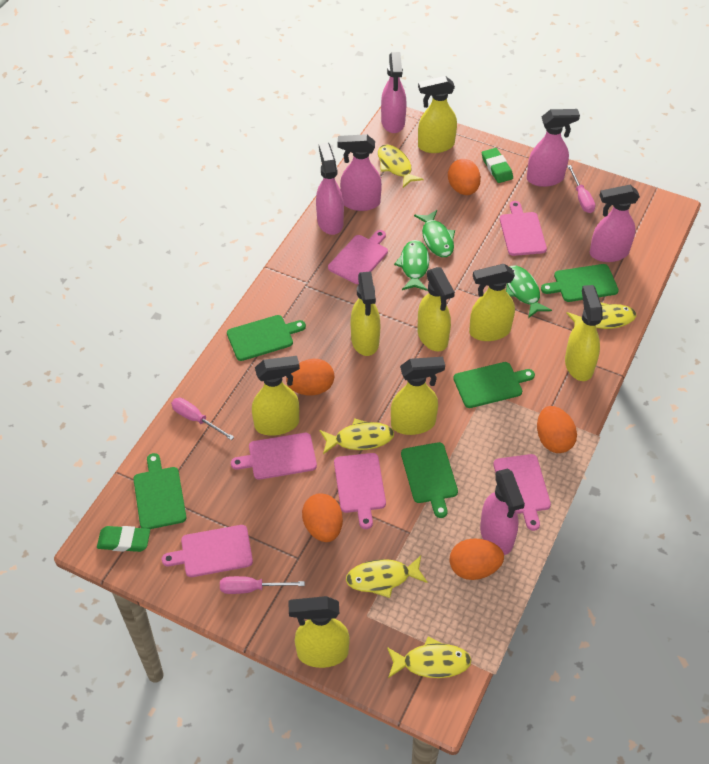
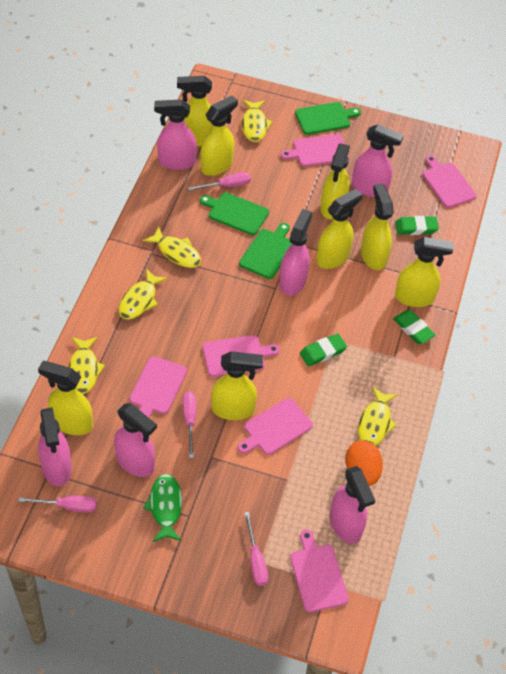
green cutting board: 5 -> 3
green eraser: 2 -> 3
green fish: 3 -> 1
orange egg: 5 -> 1
pink screwdriver: 3 -> 4

